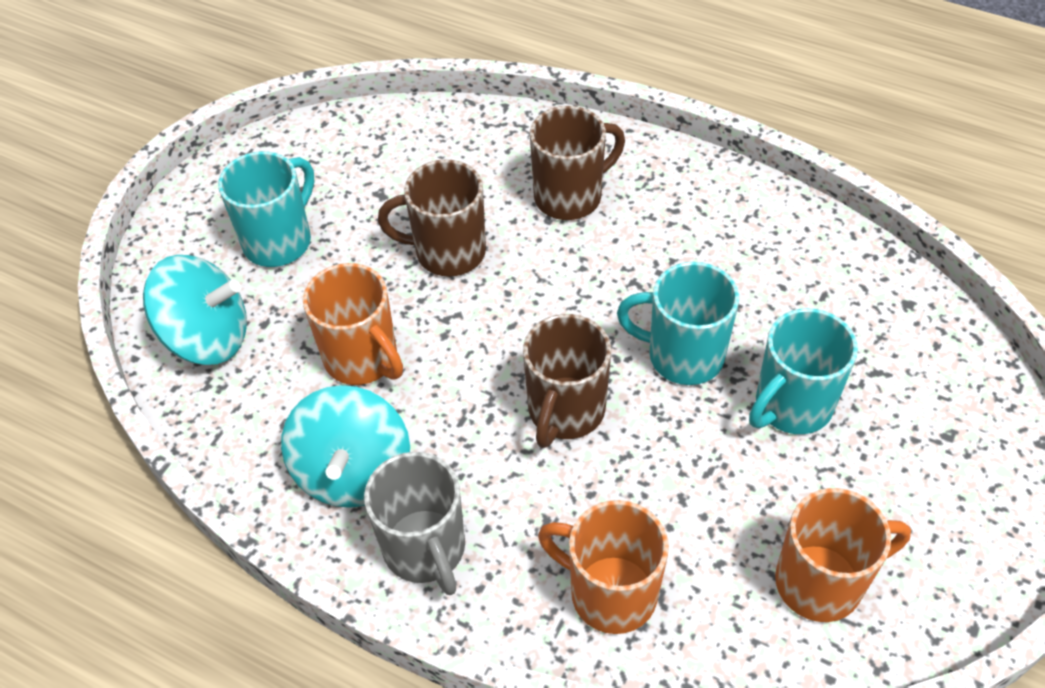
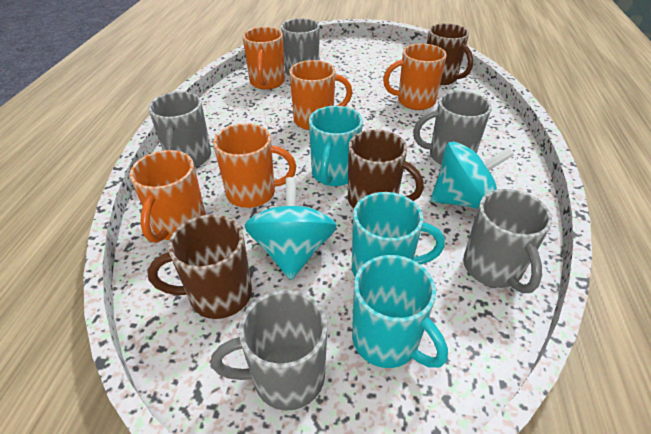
grey mug: 1 -> 5
orange mug: 3 -> 5

